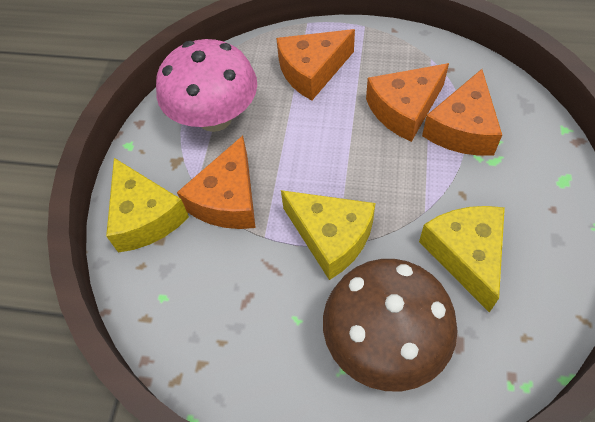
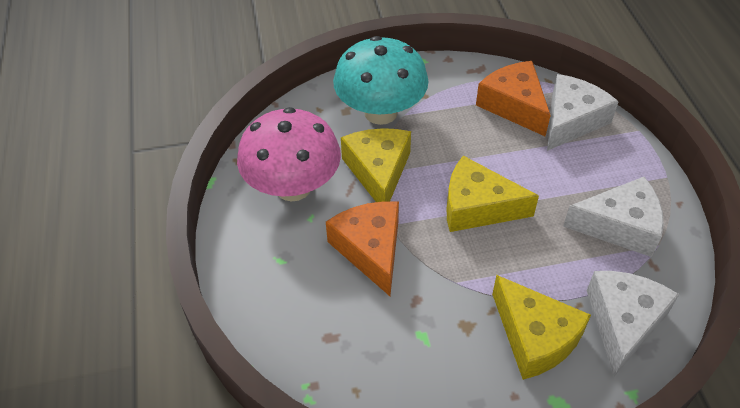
brown mushroom: 1 -> 0
orange cheese: 4 -> 2
turquoise mushroom: 0 -> 1
white cheese: 0 -> 3

